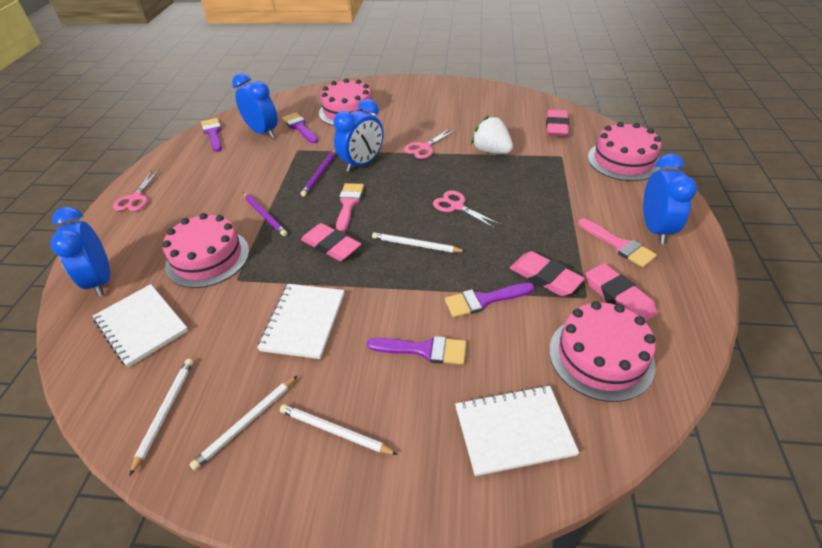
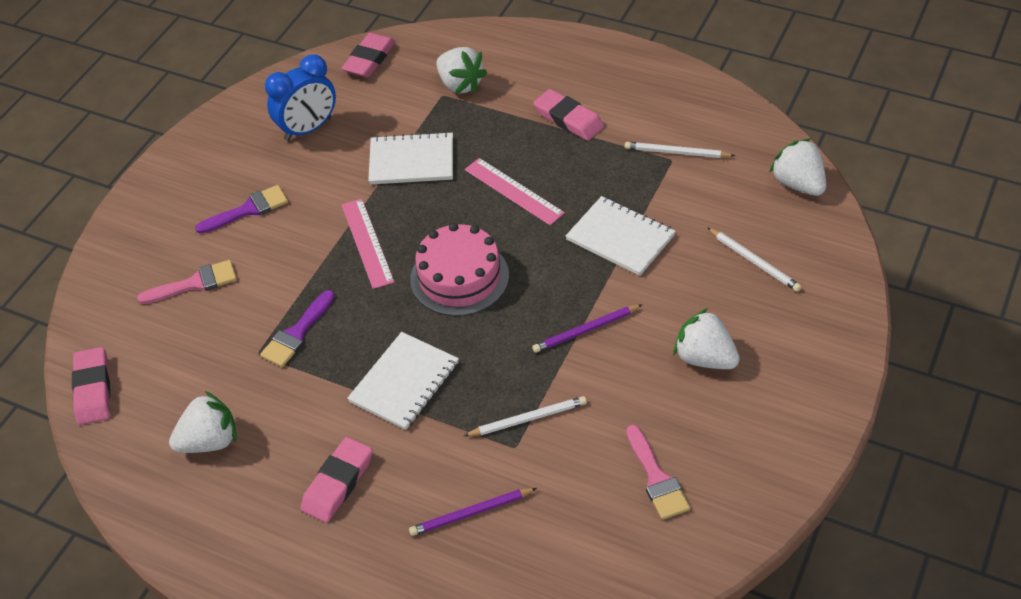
blue clock: 4 -> 1
pink cake: 4 -> 1
pink ruler: 0 -> 2
pink scissors: 3 -> 0
purple brush: 4 -> 2
white pencil: 4 -> 3
white strawberry: 1 -> 4

